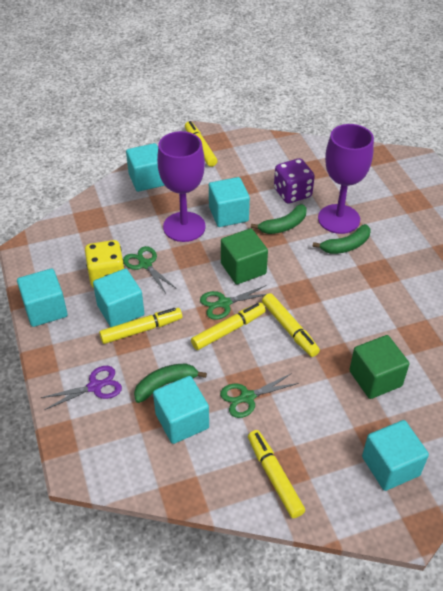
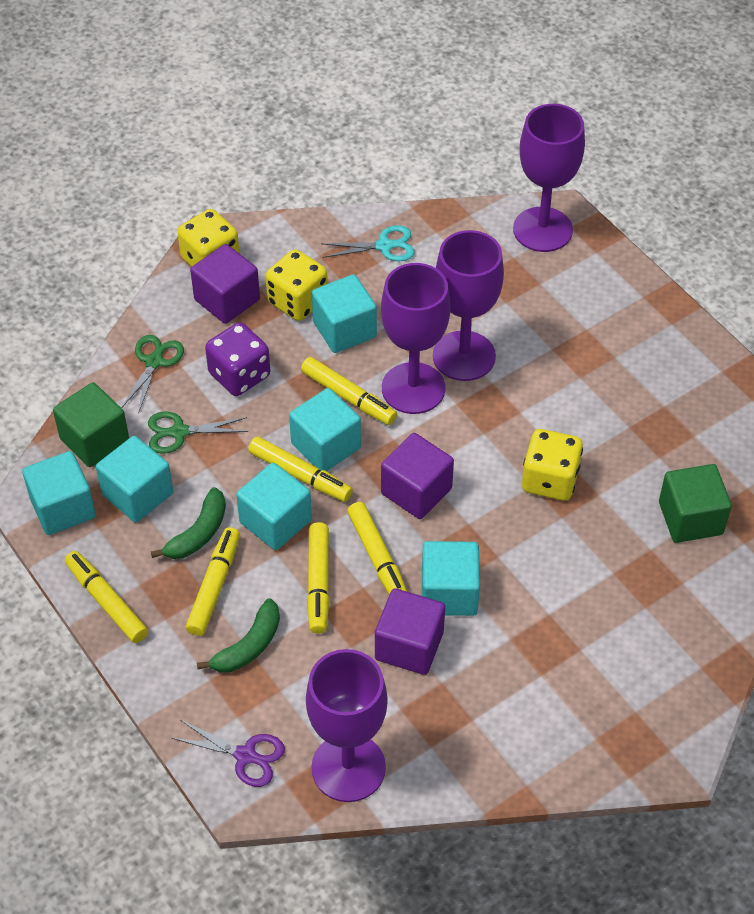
green banana: 3 -> 2
green scissors: 3 -> 2
purple cube: 0 -> 3
purple goblet: 2 -> 4
turquoise scissors: 0 -> 1
yellow dice: 1 -> 3
yellow marker: 5 -> 6

